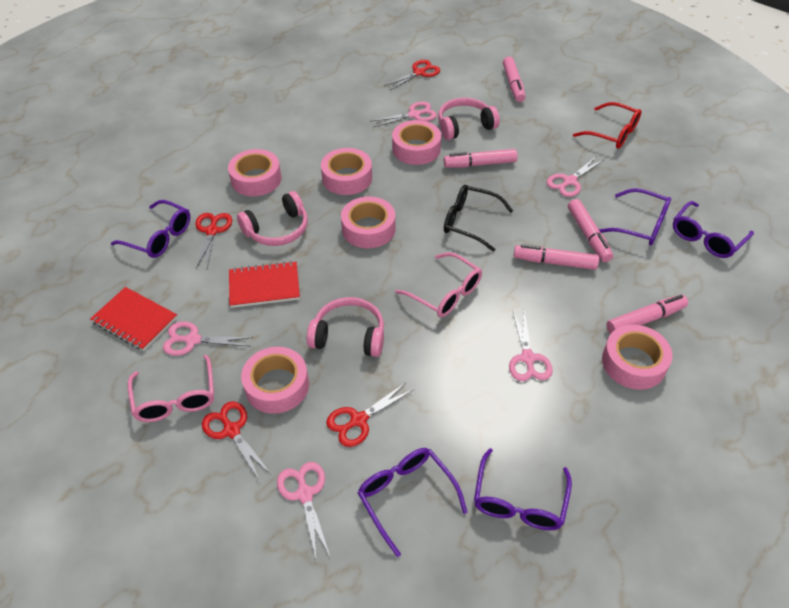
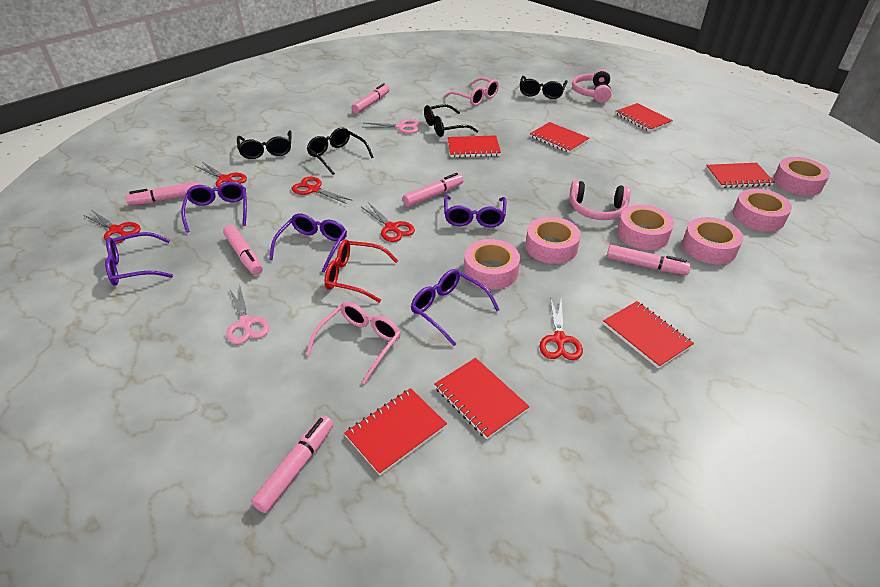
black glasses: 1 -> 4
pink headphones: 3 -> 2
pink marker: 5 -> 6
pink scissors: 5 -> 2
red notebook: 2 -> 7
red scissors: 4 -> 5

